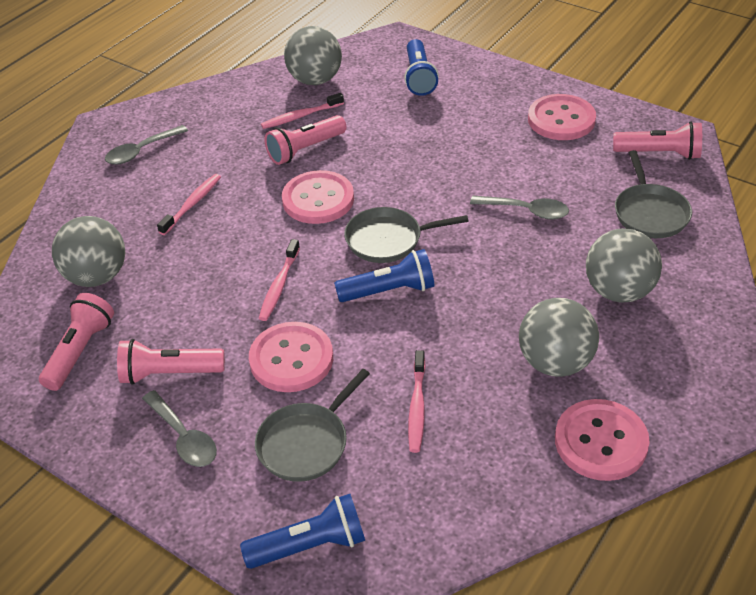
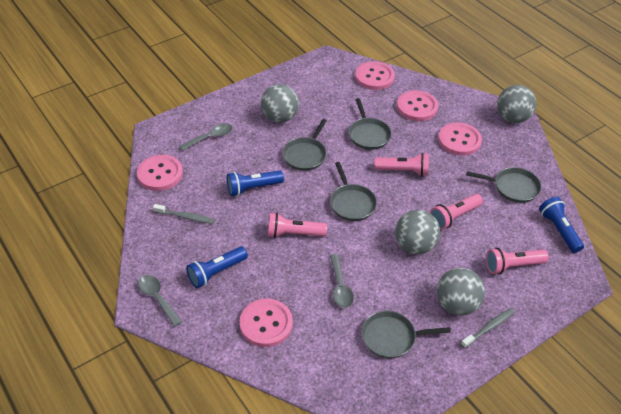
grey pan: 3 -> 5
grey toothbrush: 0 -> 2
pink button: 4 -> 5
pink toothbrush: 4 -> 0

